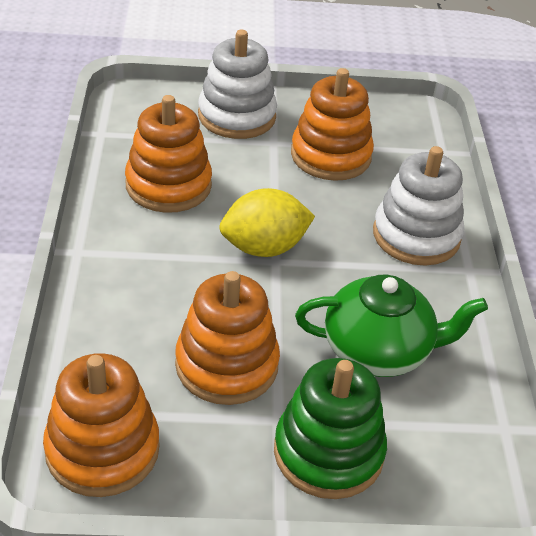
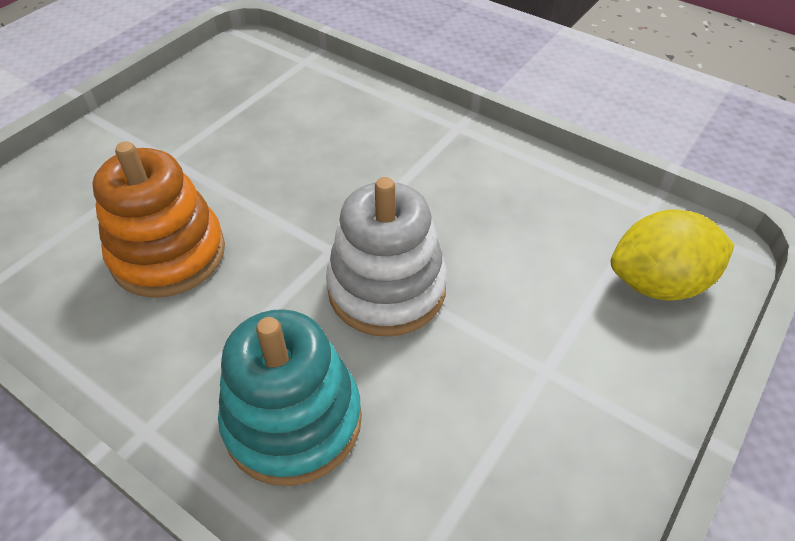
green stacking toy: 1 -> 0
green teapot: 1 -> 0
orange stacking toy: 4 -> 1
turquoise stacking toy: 0 -> 1
white stacking toy: 2 -> 1

